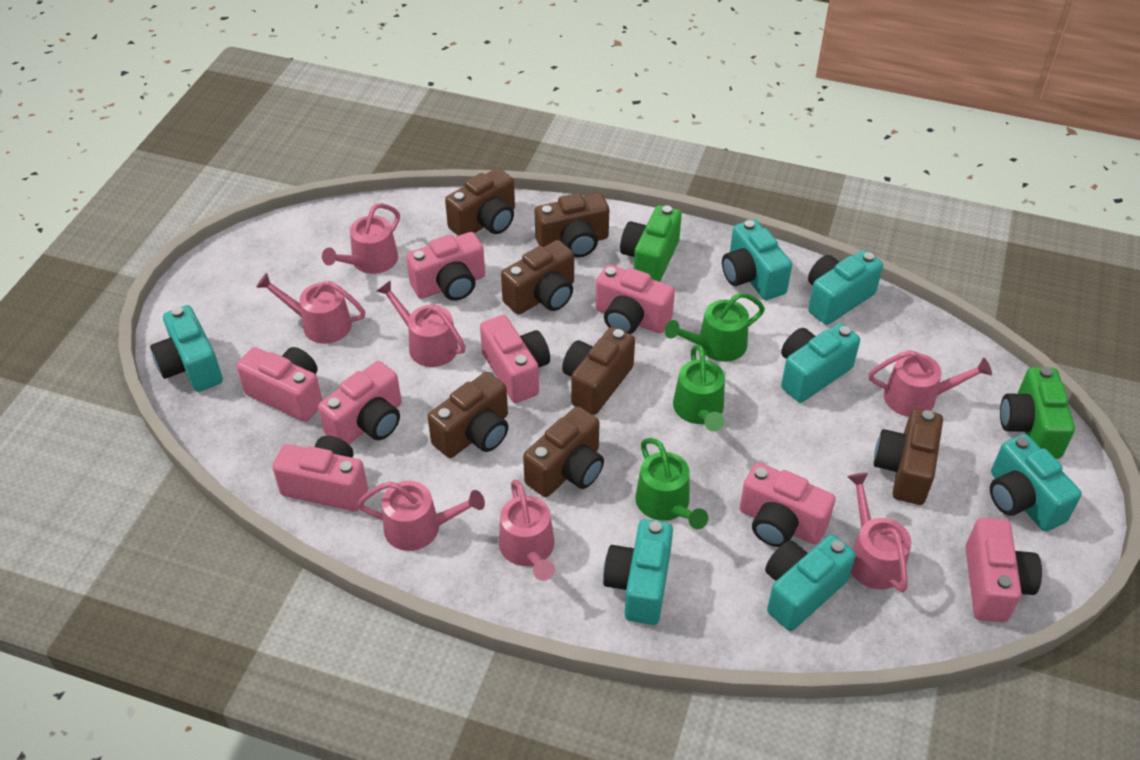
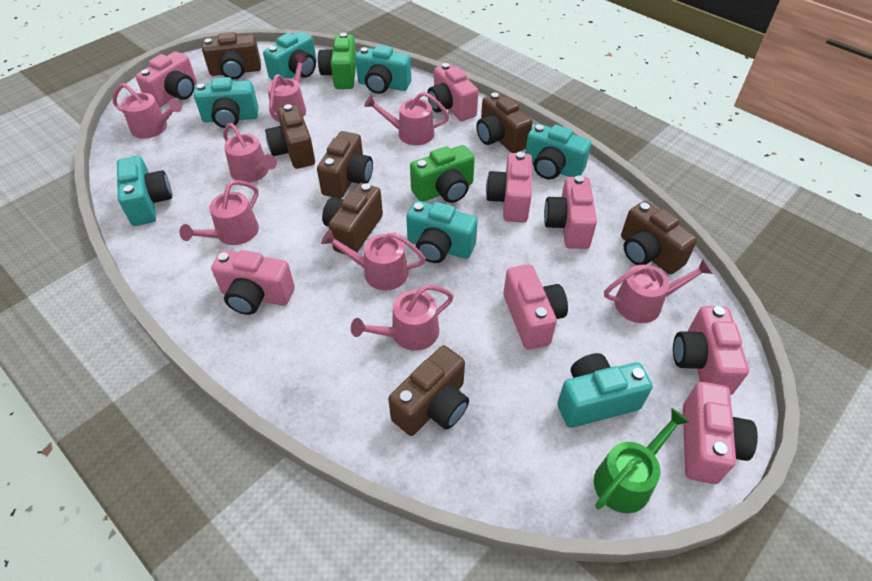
green watering can: 3 -> 1
pink watering can: 7 -> 8

